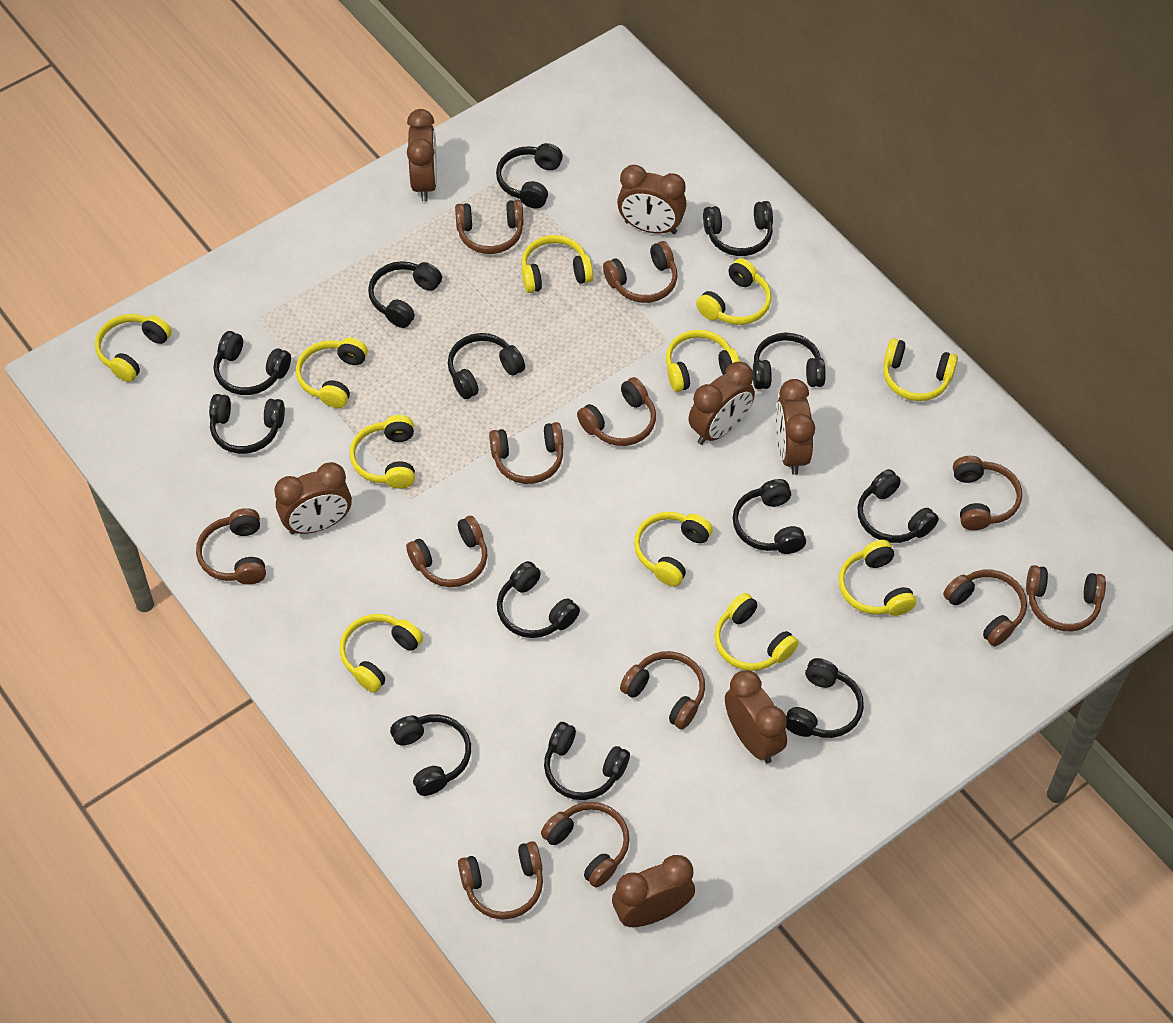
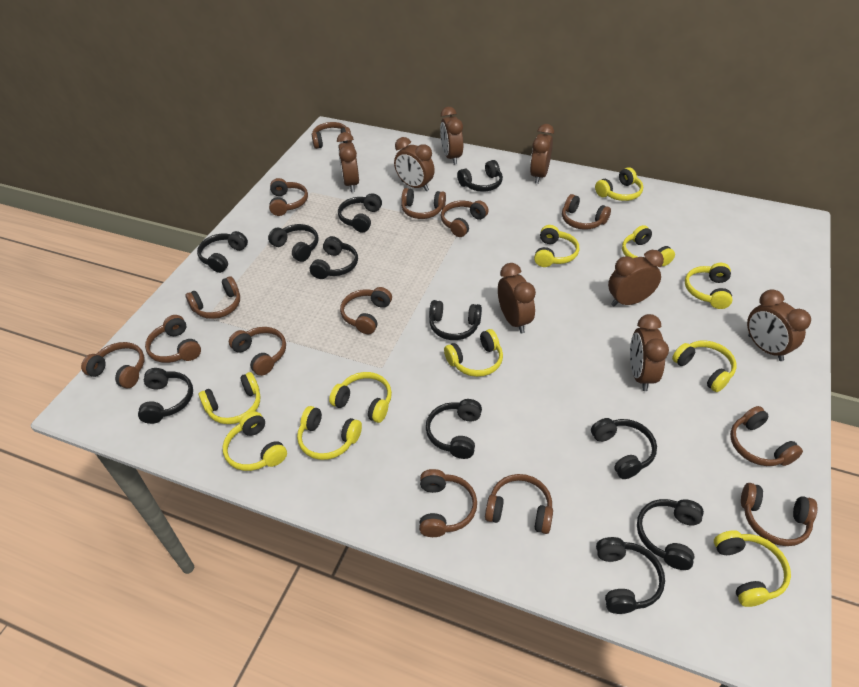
black headphones: 13 -> 11
brown clock: 7 -> 8
brown headphones: 12 -> 14

